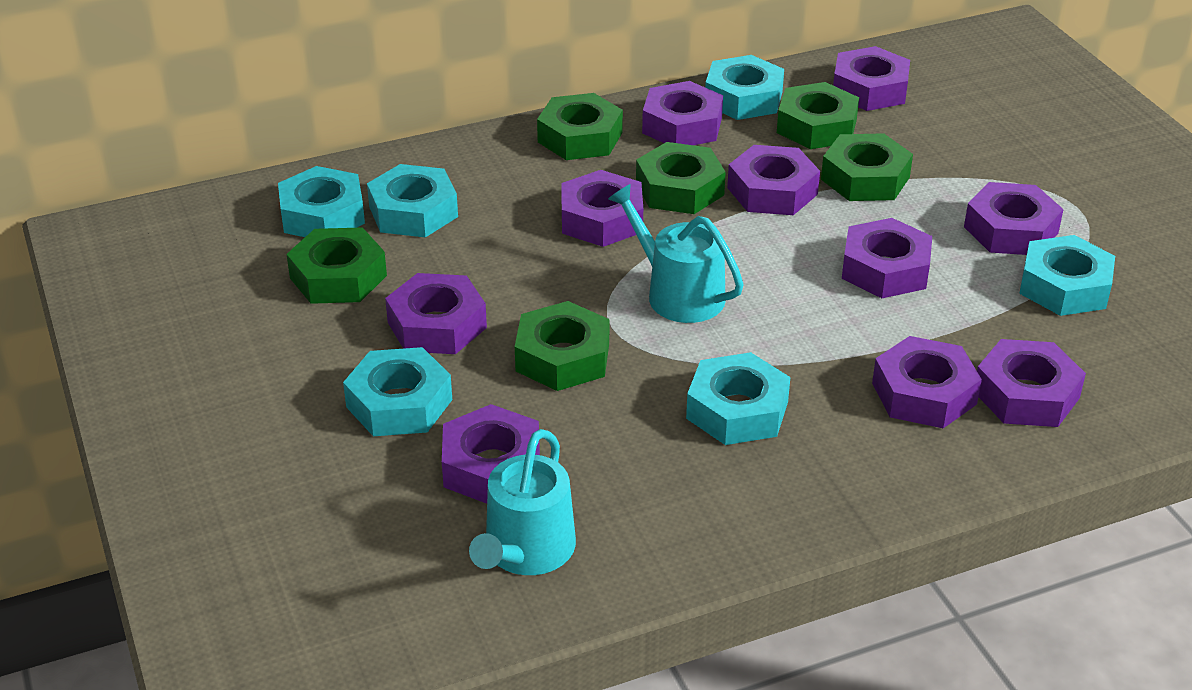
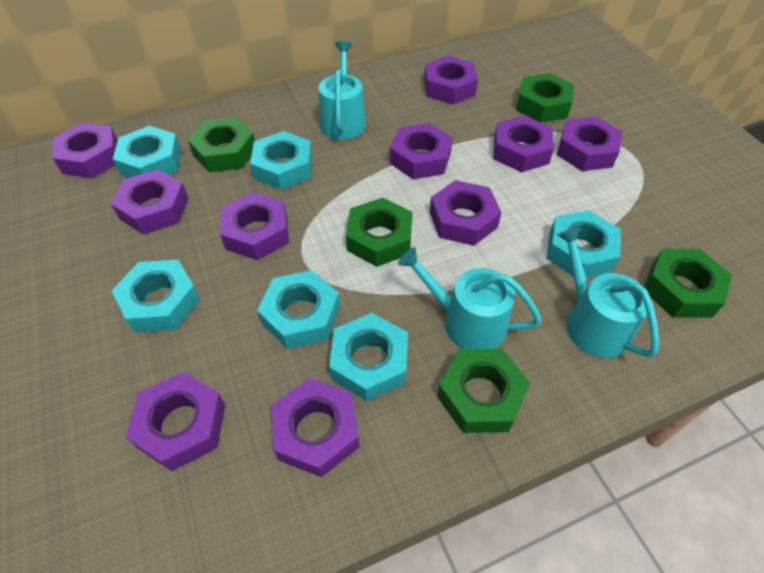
green nut: 6 -> 5
turquoise watering can: 2 -> 3

